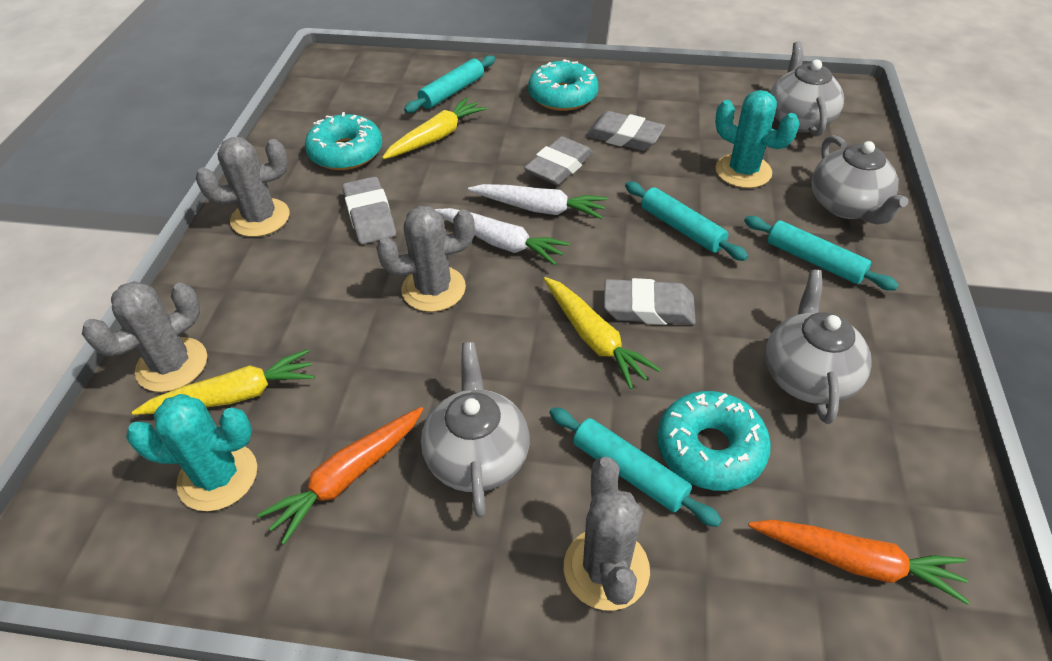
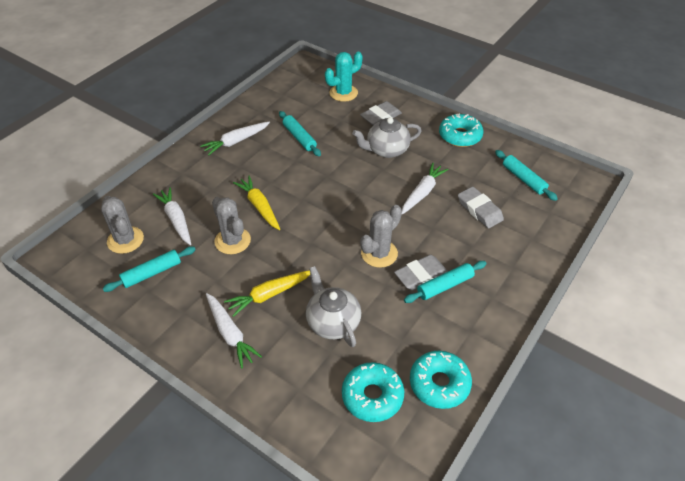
grey cactus: 4 -> 3
grey eraser: 4 -> 3
grey teapot: 4 -> 2
orange carrot: 2 -> 0
turquoise cactus: 2 -> 1
white carrot: 2 -> 4
yellow carrot: 3 -> 2

